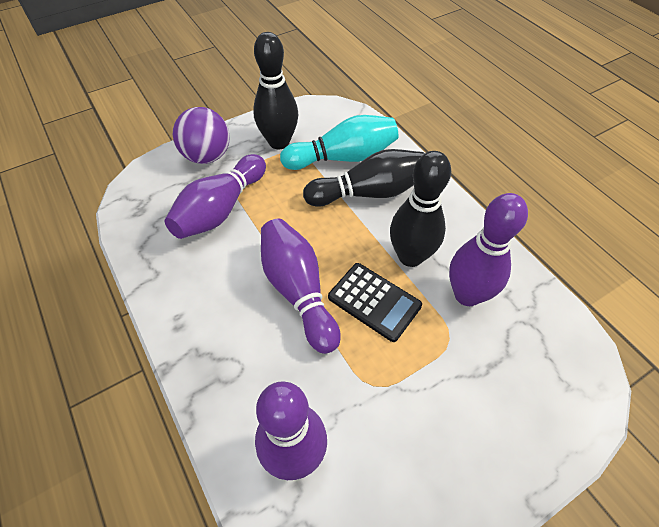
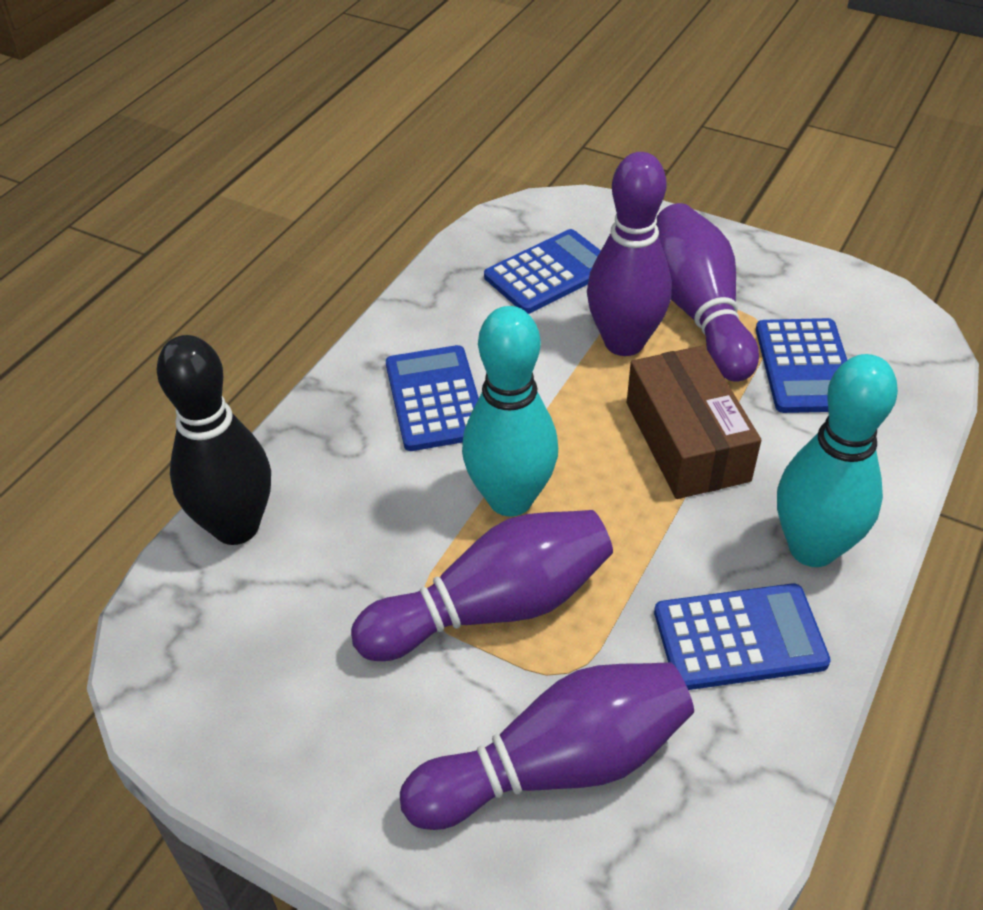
black bowling pin: 3 -> 1
black calculator: 1 -> 0
blue calculator: 0 -> 4
brown box: 0 -> 1
purple ball: 1 -> 0
turquoise bowling pin: 1 -> 2

